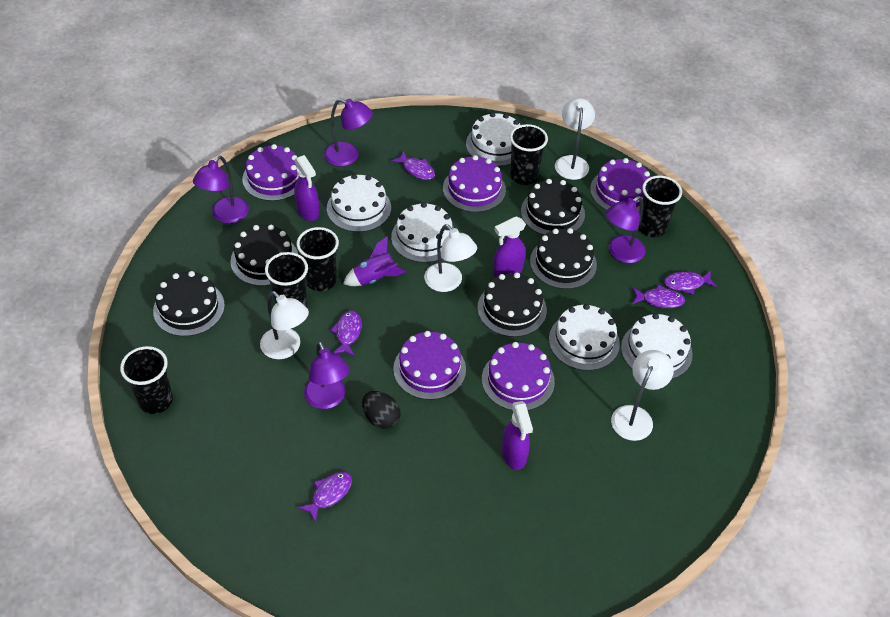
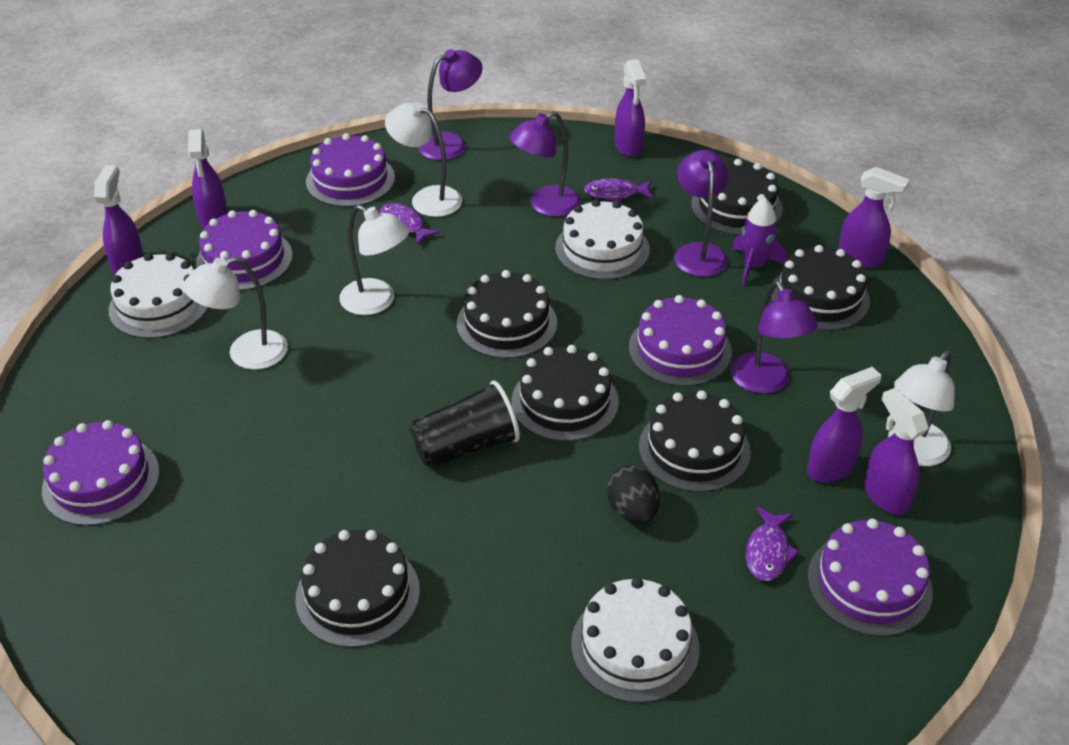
black cake: 5 -> 6
black cup: 5 -> 1
purple fish: 5 -> 3
purple spray bottle: 3 -> 6
white cake: 5 -> 3

